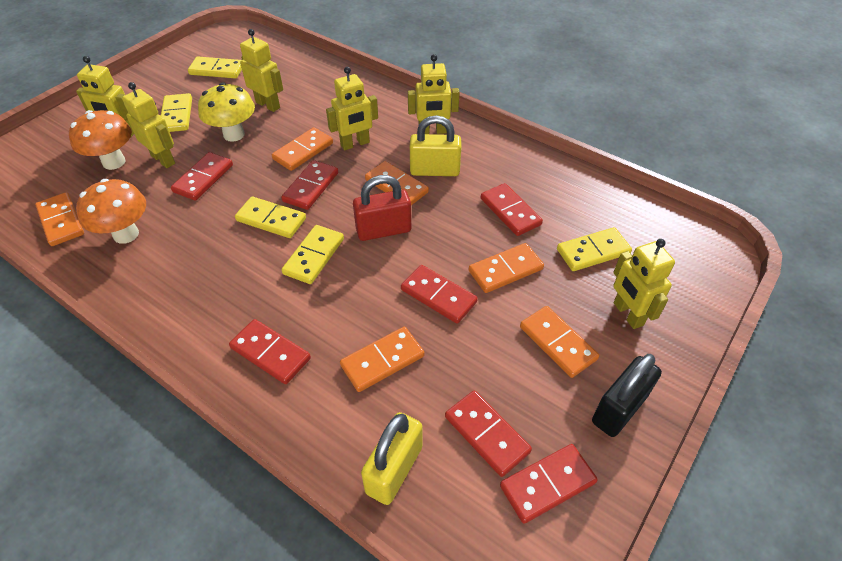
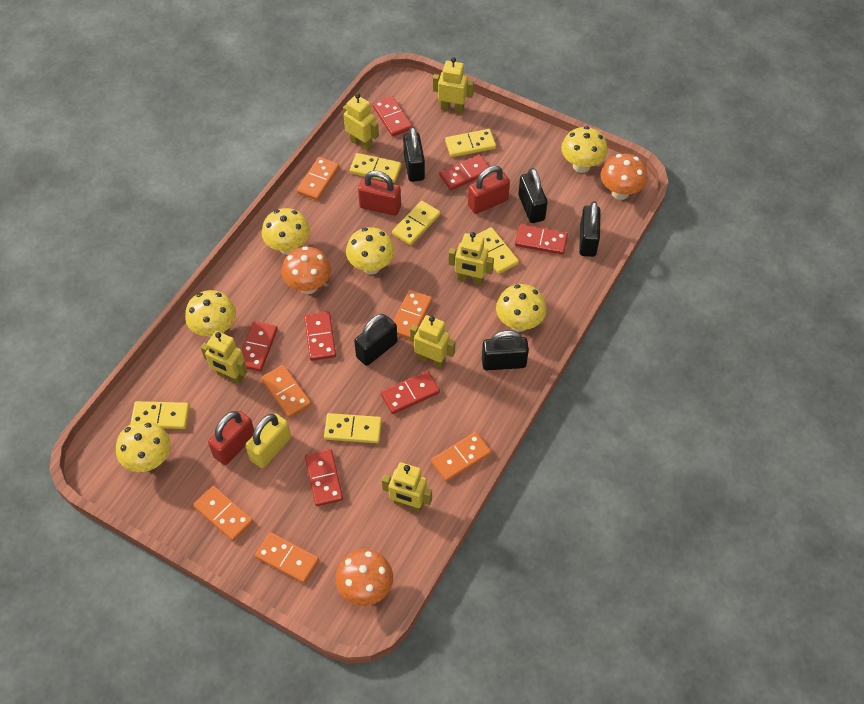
black padlock: 1 -> 5
orange mushroom: 2 -> 3
red padlock: 1 -> 3
yellow domino: 5 -> 6
yellow mushroom: 1 -> 6
yellow padlock: 2 -> 1

